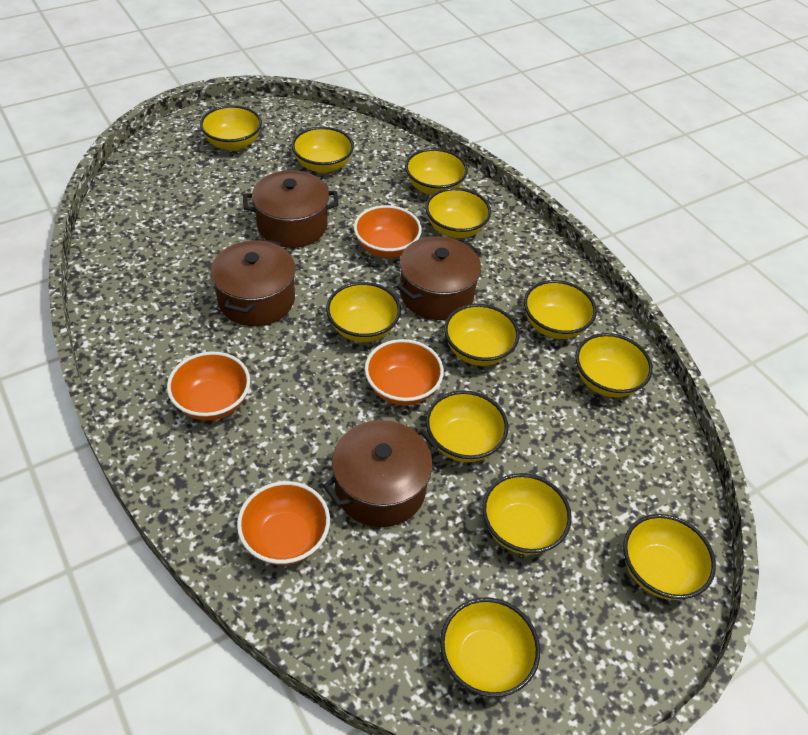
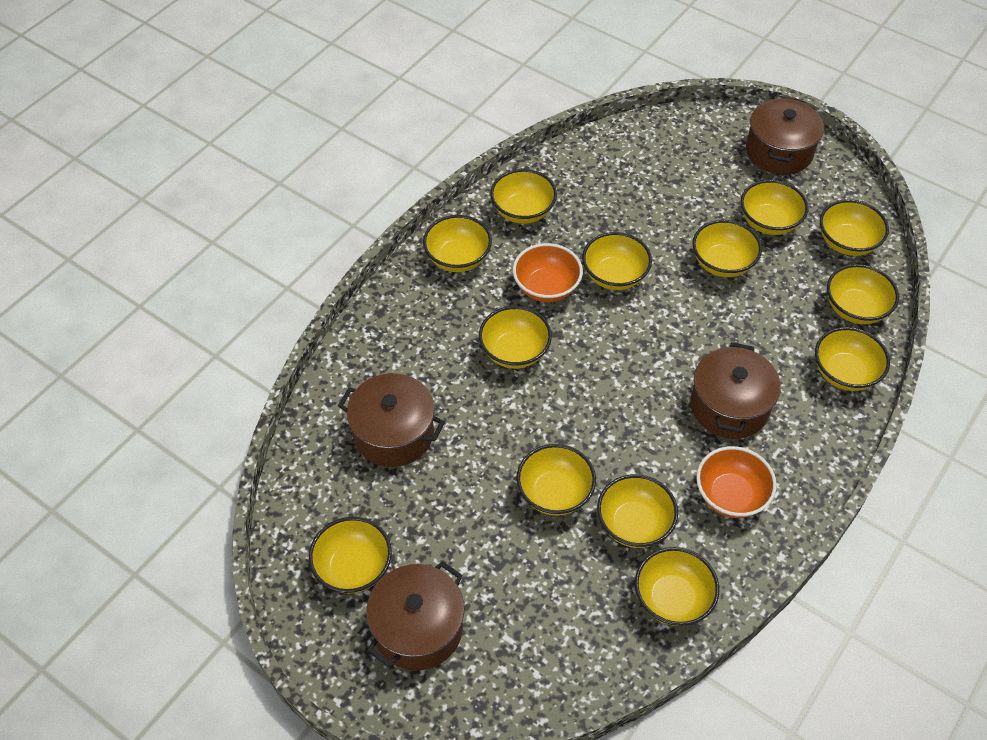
orange bowl: 4 -> 2
yellow bowl: 12 -> 13

